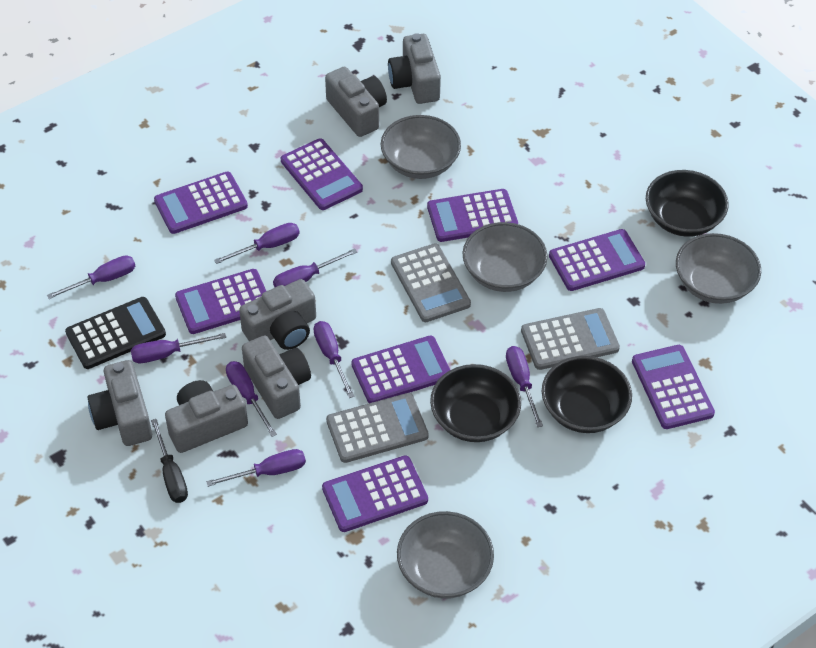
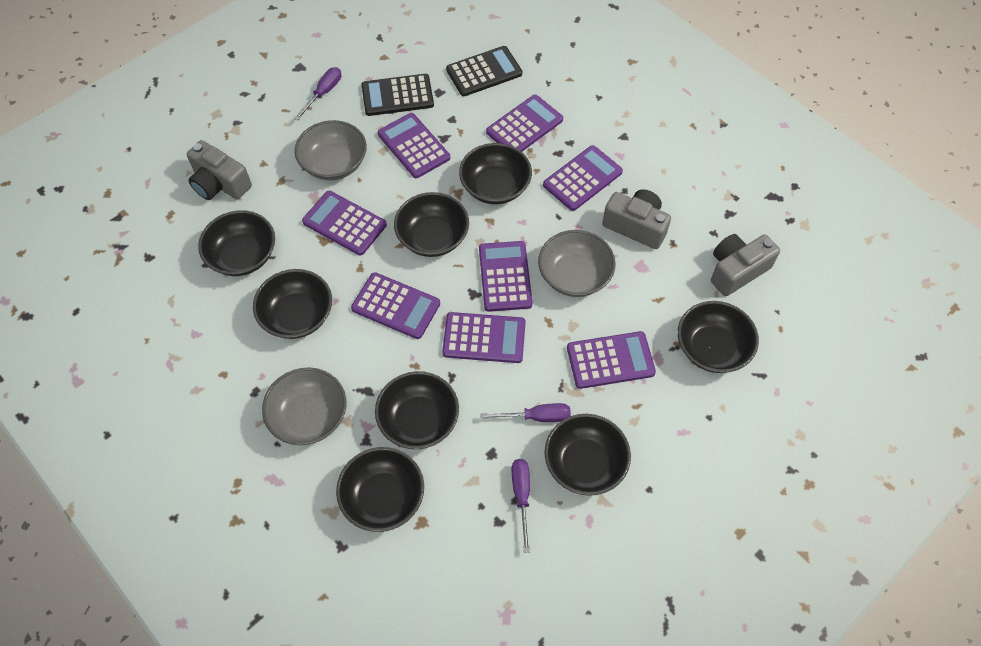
black bowl: 3 -> 8
black calculator: 1 -> 2
black screwdriver: 1 -> 0
grey bowl: 4 -> 3
grey calculator: 3 -> 0
grey camera: 6 -> 3
purple screwdriver: 8 -> 3

